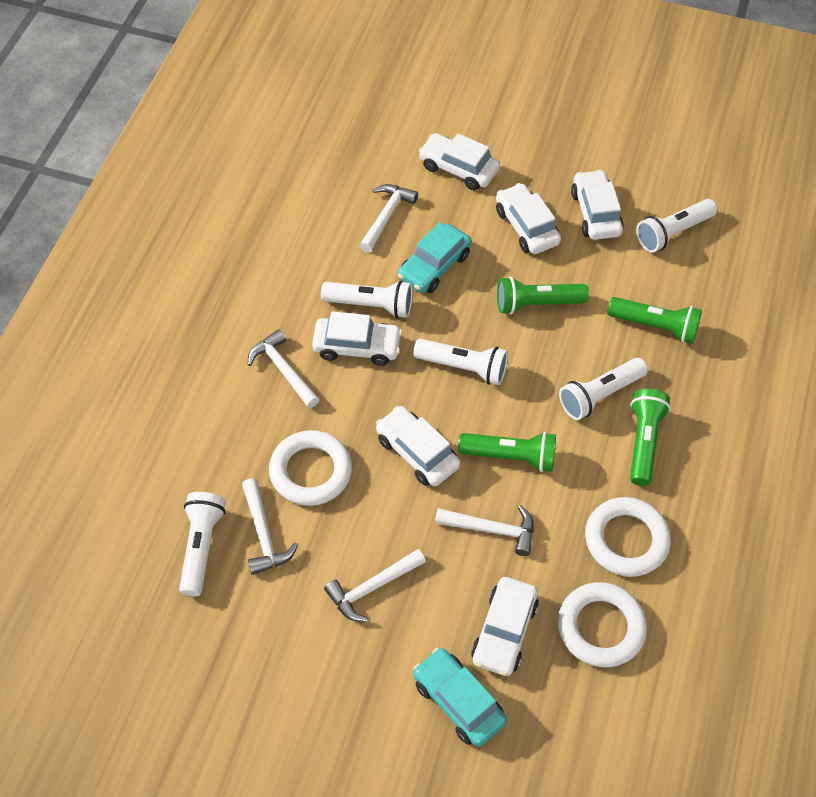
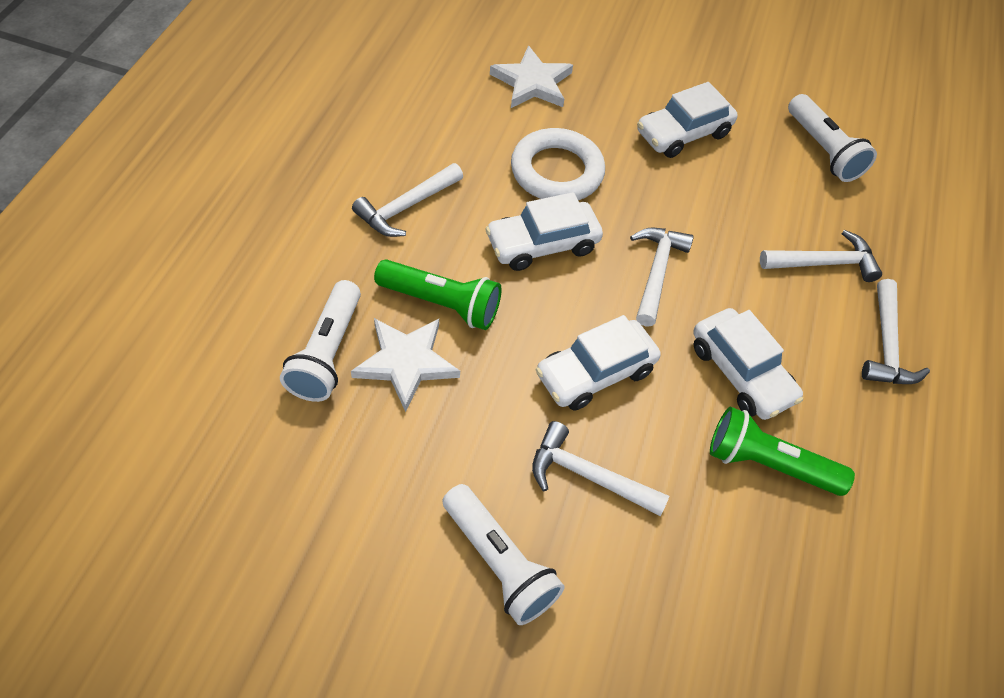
green flashlight: 4 -> 2
turquoise car: 2 -> 0
white car: 6 -> 4
white flashlight: 5 -> 3
white ring: 3 -> 1
white star: 0 -> 2

